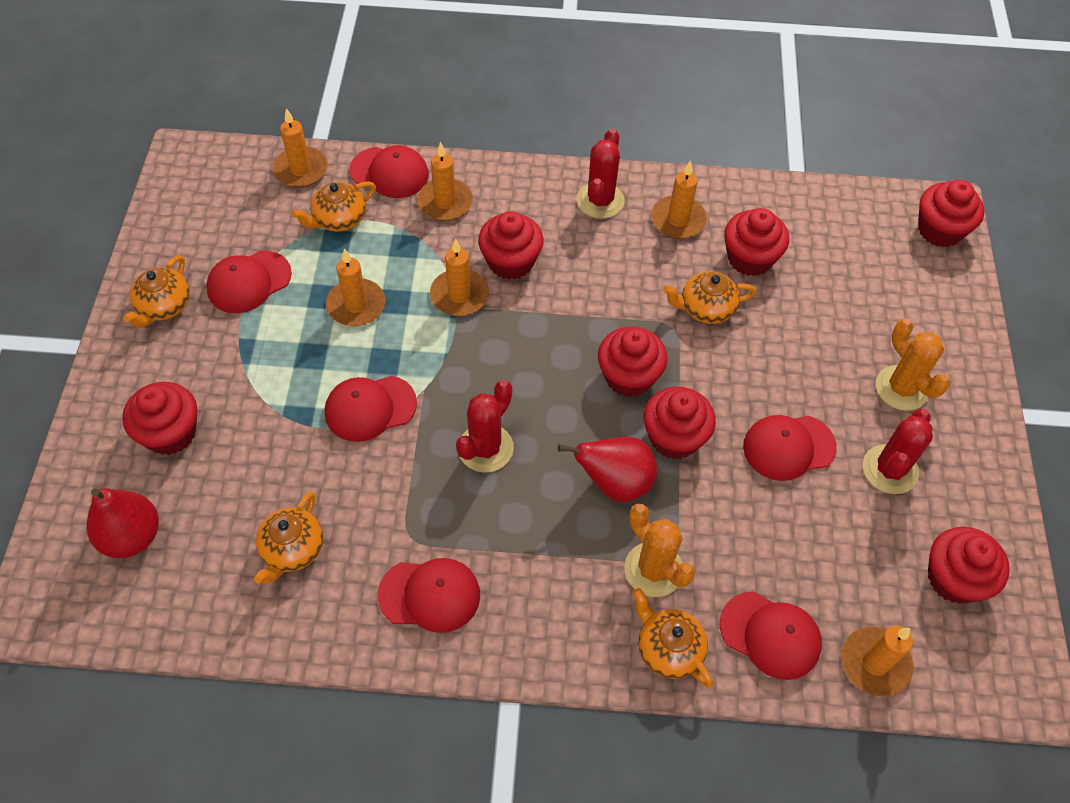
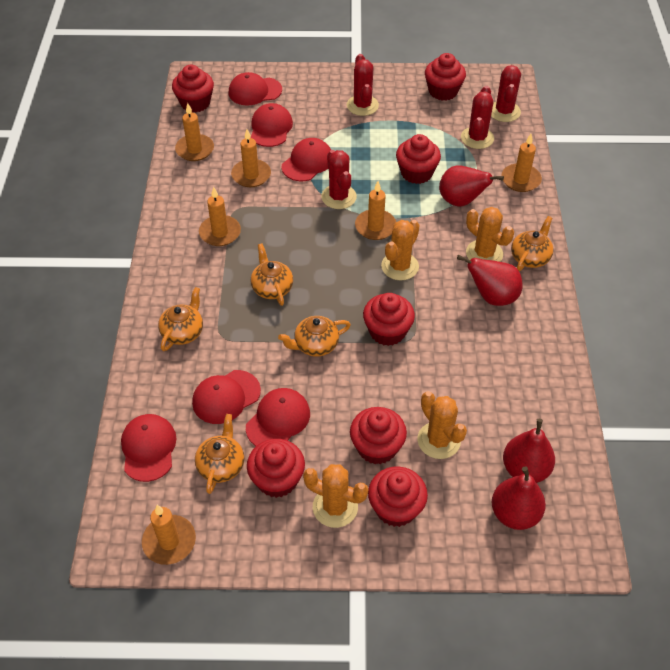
orange cactus: 2 -> 4
red cactus: 3 -> 4
red pear: 2 -> 4

